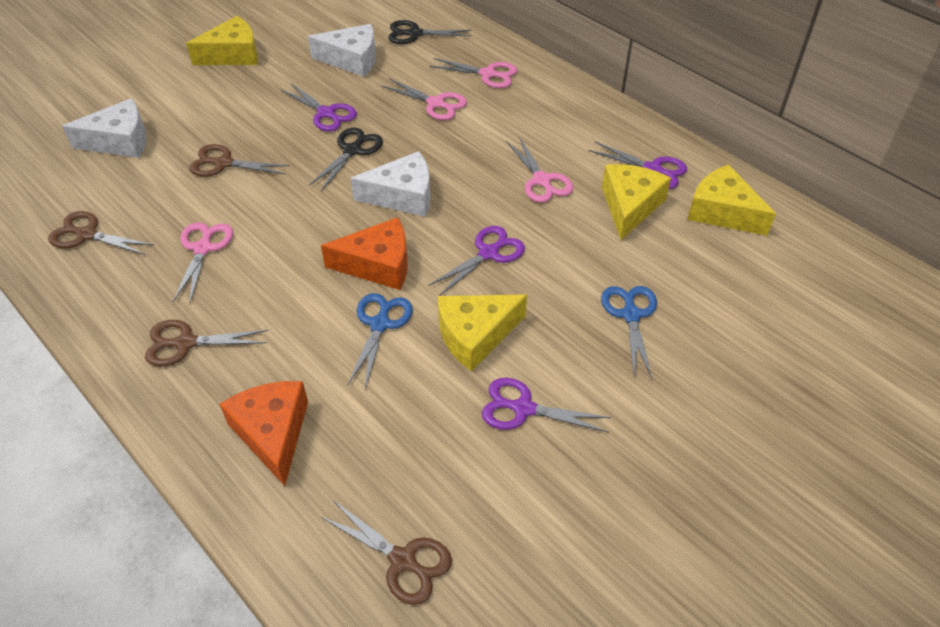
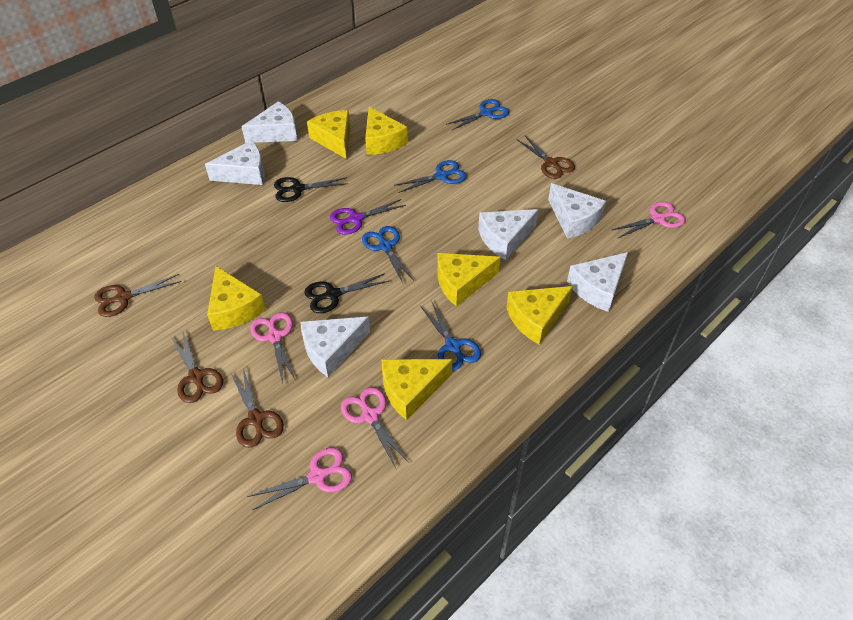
blue scissors: 2 -> 4
orange cheese: 2 -> 0
purple scissors: 4 -> 1
white cheese: 3 -> 6
yellow cheese: 4 -> 6

